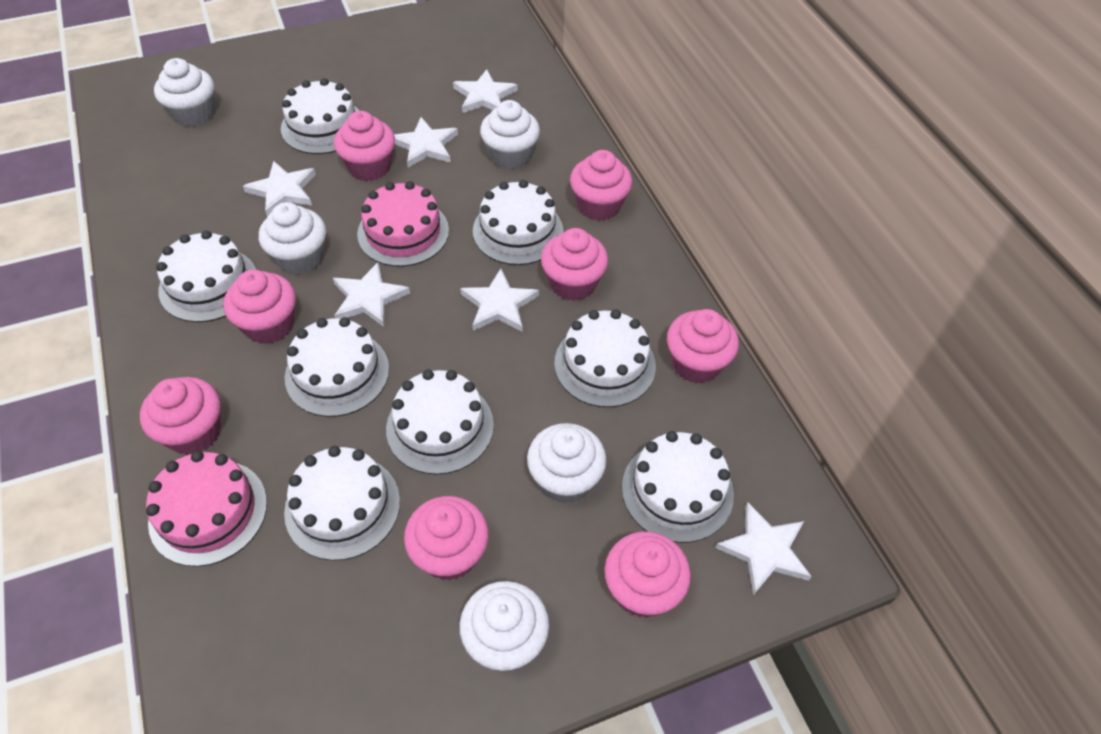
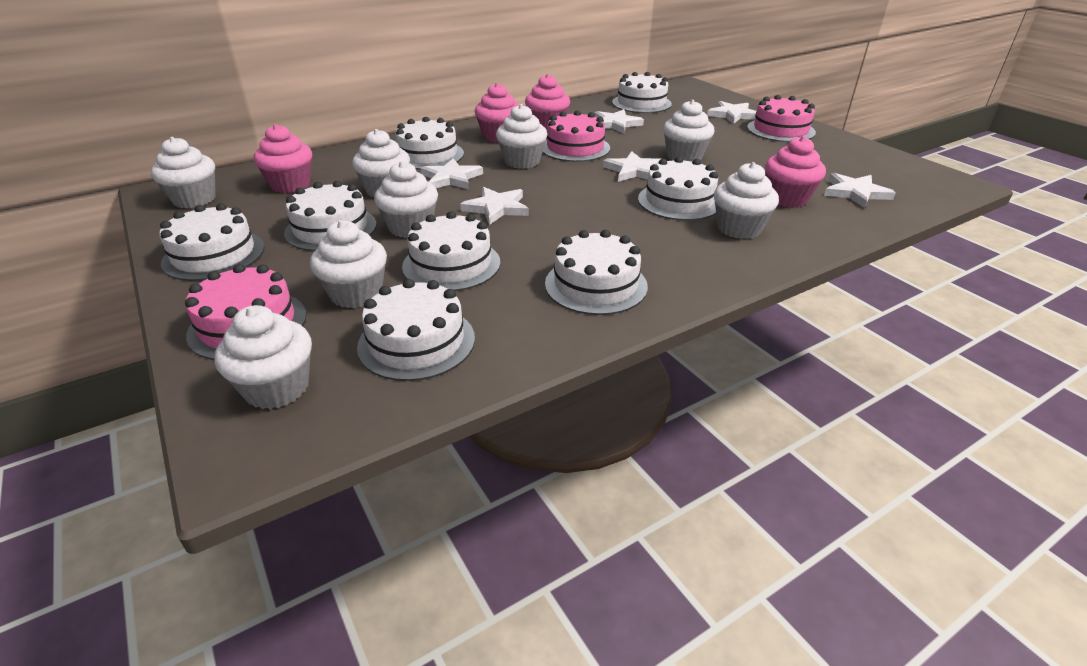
pink cake: 2 -> 3
pink cupcake: 8 -> 4
white cupcake: 5 -> 8

